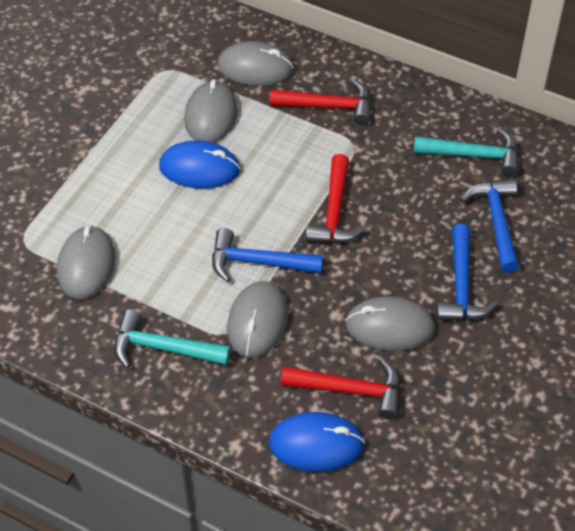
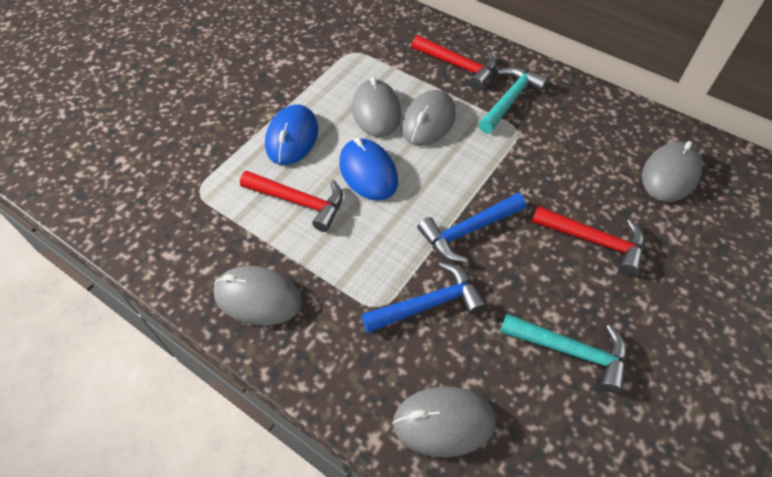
blue hammer: 3 -> 2

